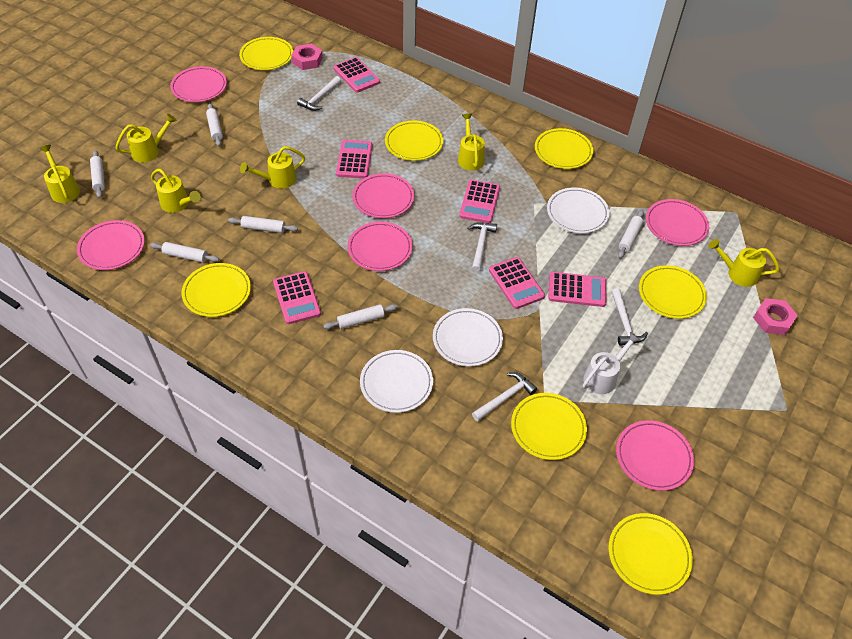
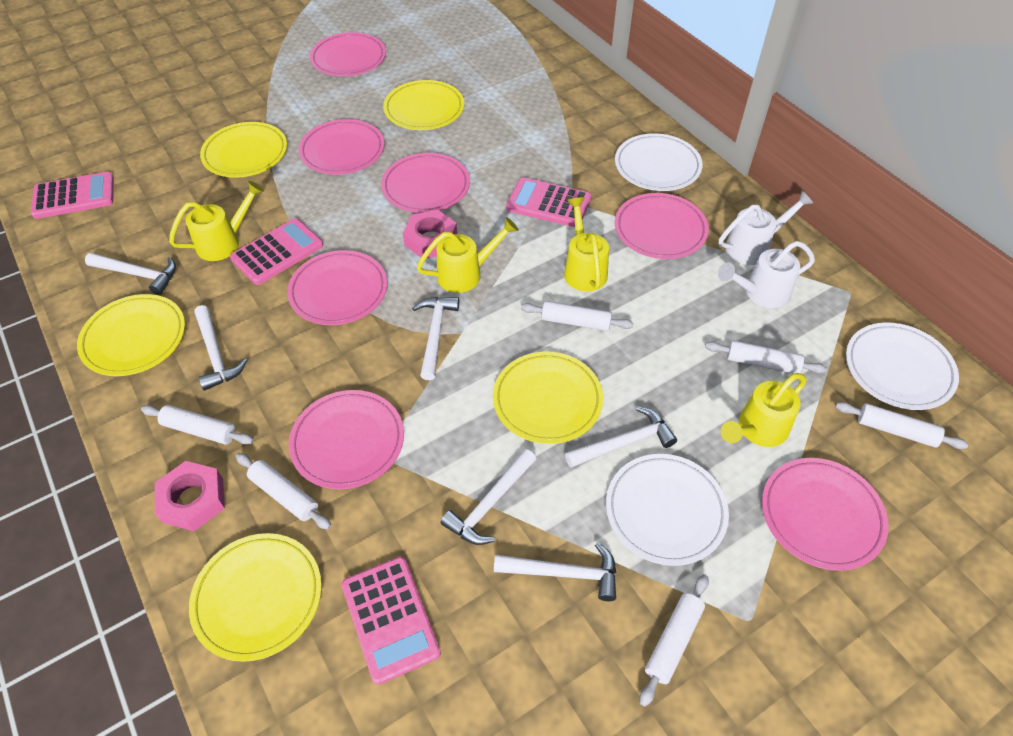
pink calculator: 6 -> 4
pink plate: 6 -> 7
white hammer: 4 -> 6
white watering can: 1 -> 2
yellow plate: 7 -> 5
yellow watering can: 6 -> 4

